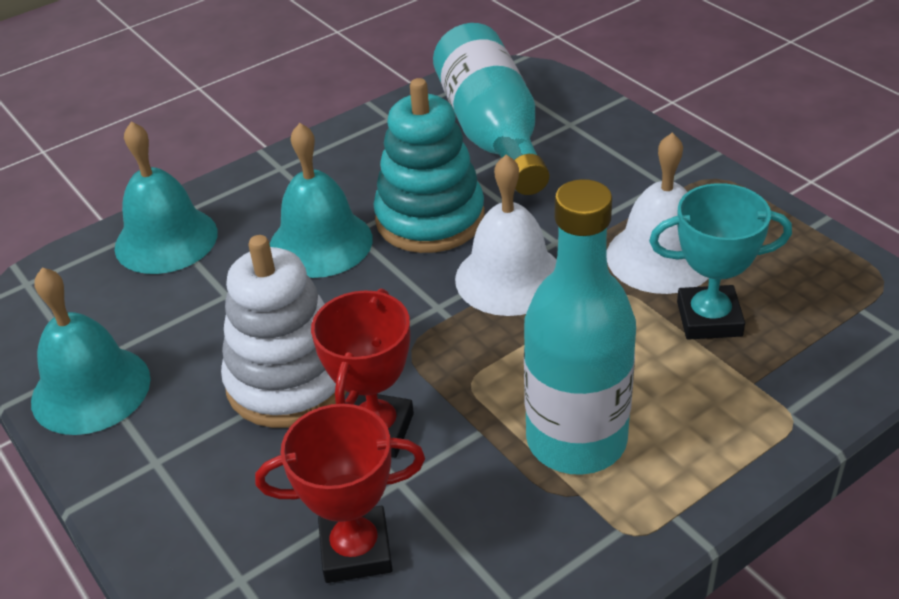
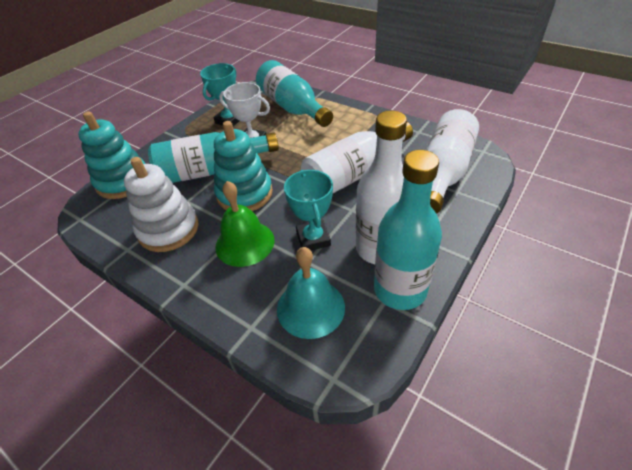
green bell: 0 -> 1
red trophy: 2 -> 0
turquoise bell: 3 -> 1
turquoise bottle: 2 -> 3
turquoise stacking toy: 1 -> 2
turquoise trophy: 1 -> 2
white bell: 2 -> 0
white bottle: 0 -> 3
white trophy: 0 -> 1

